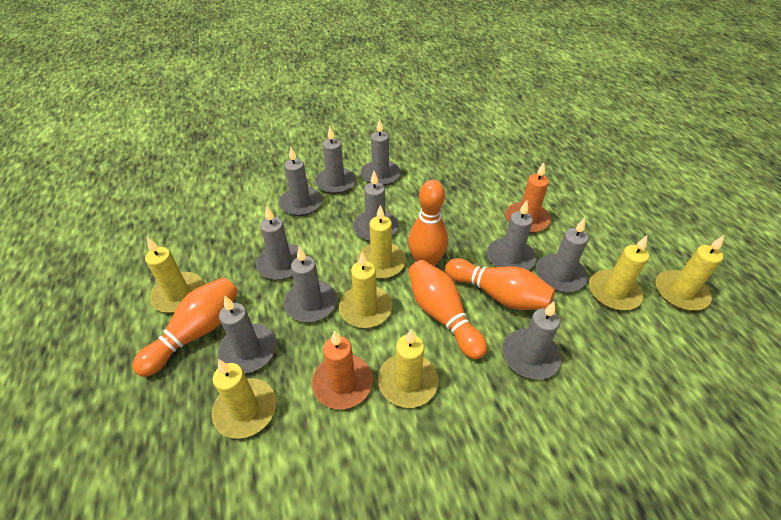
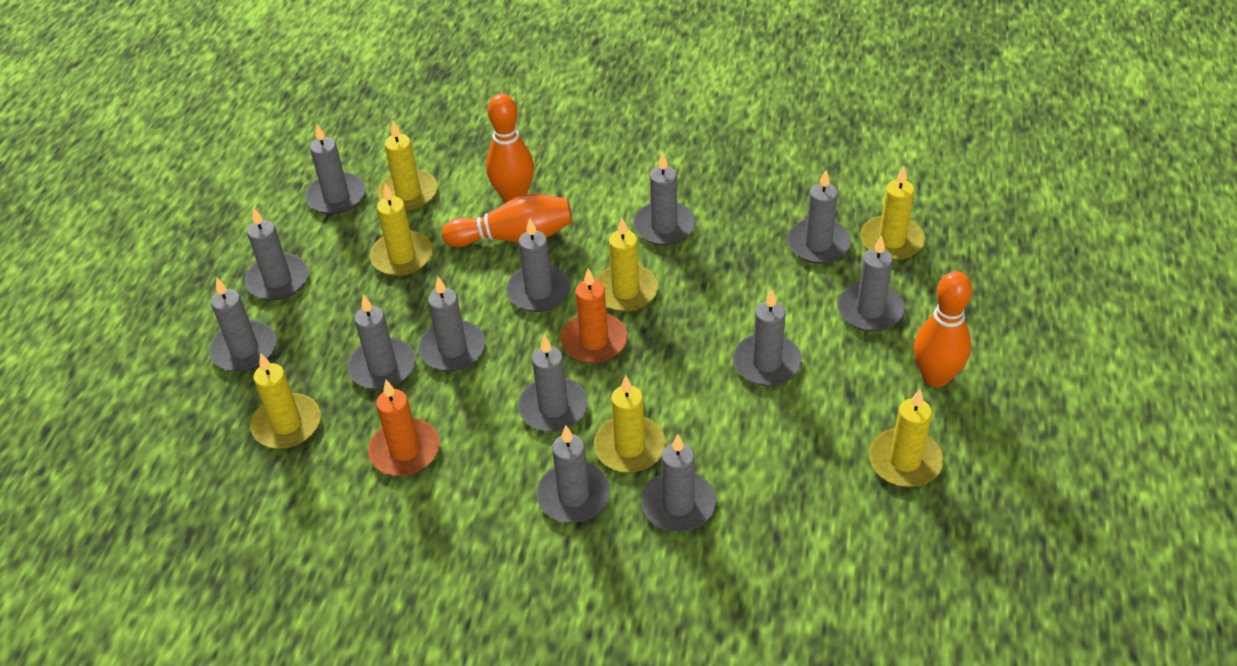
grey candle: 10 -> 13
orange bowling pin: 4 -> 3

